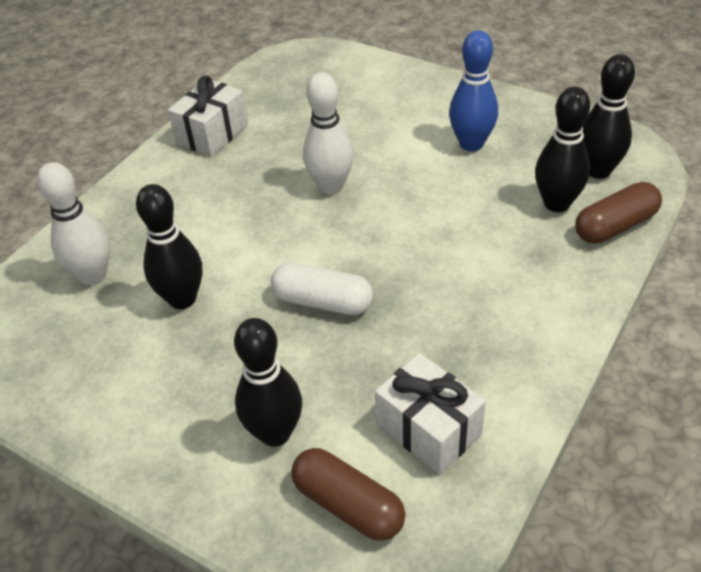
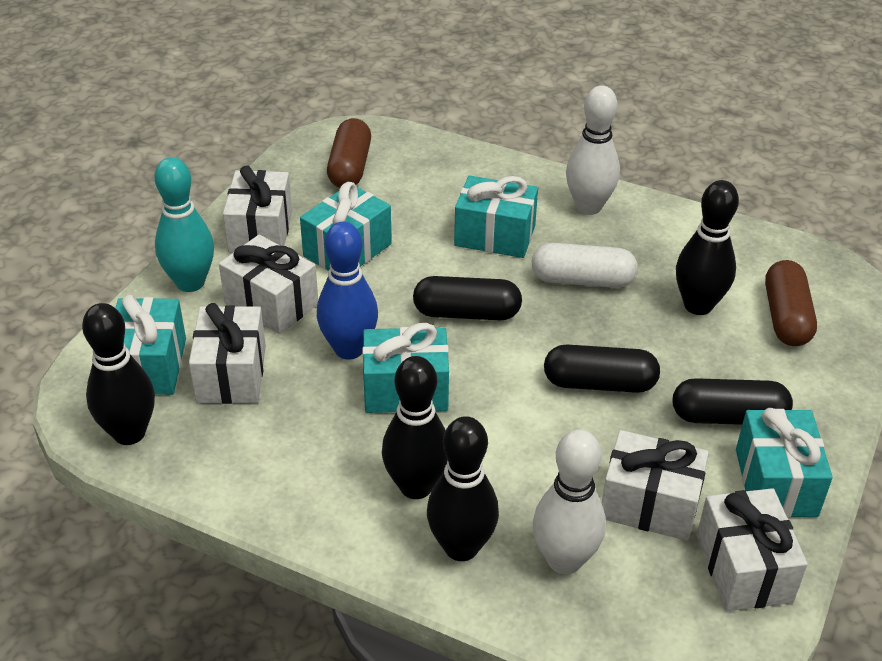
black capsule: 0 -> 3
turquoise bowling pin: 0 -> 1
turquoise gift: 0 -> 5
white gift: 2 -> 5

